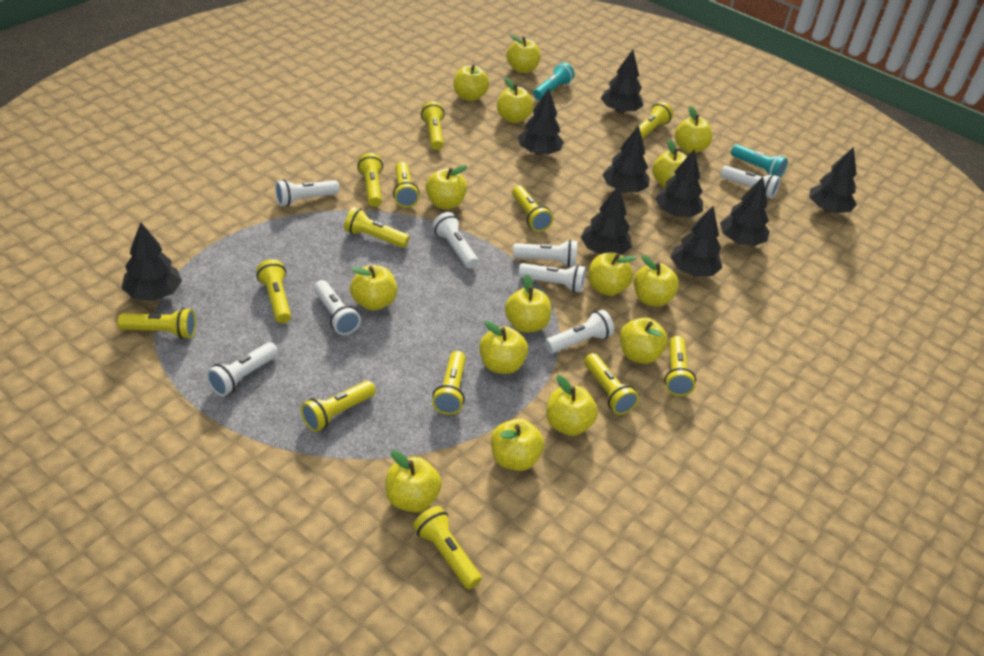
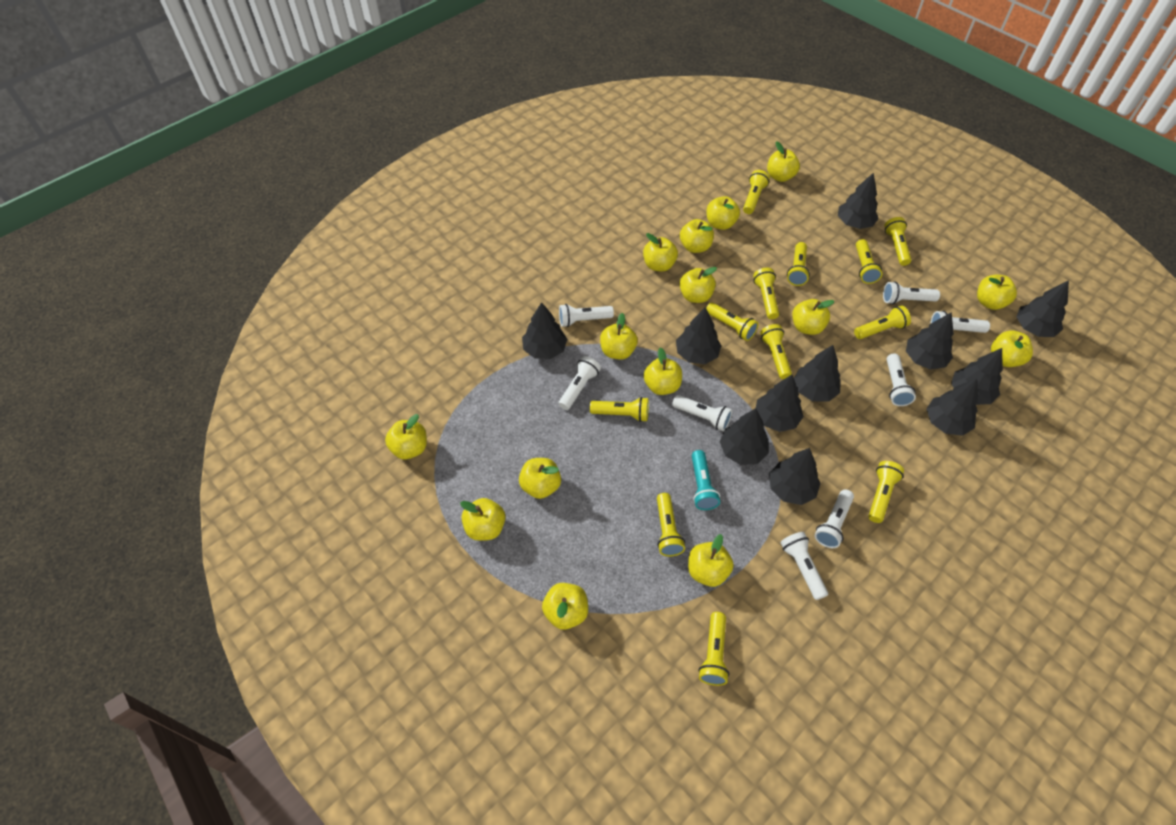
black tree: 9 -> 11
turquoise flashlight: 2 -> 1
yellow flashlight: 13 -> 12

